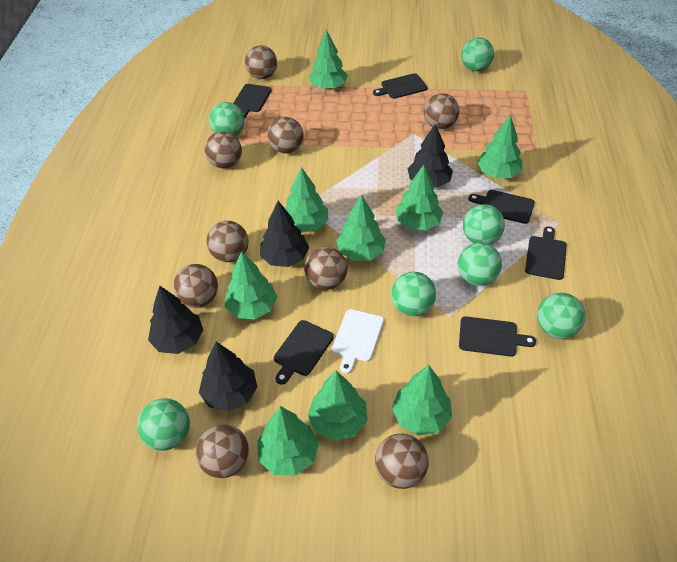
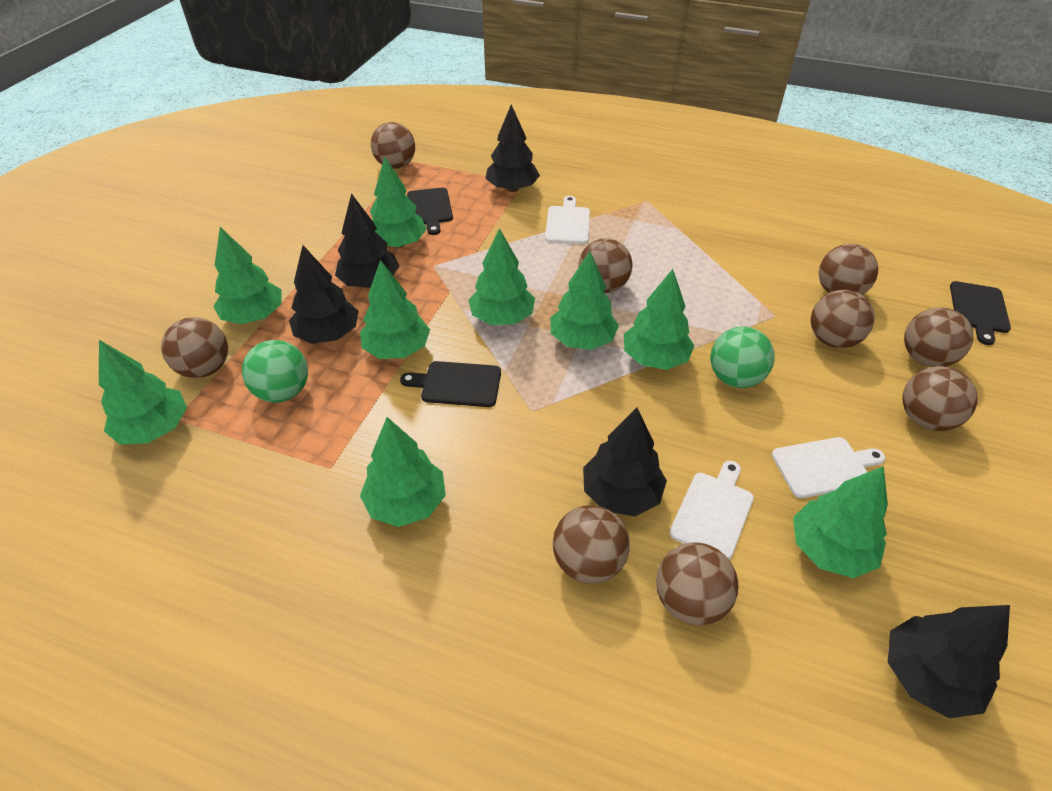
black cutting board: 6 -> 3
black tree: 4 -> 5
green ball: 7 -> 2
white cutting board: 1 -> 3

